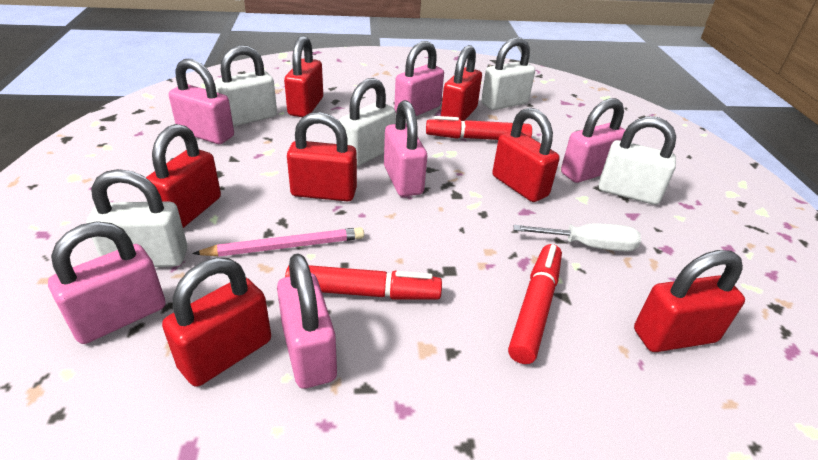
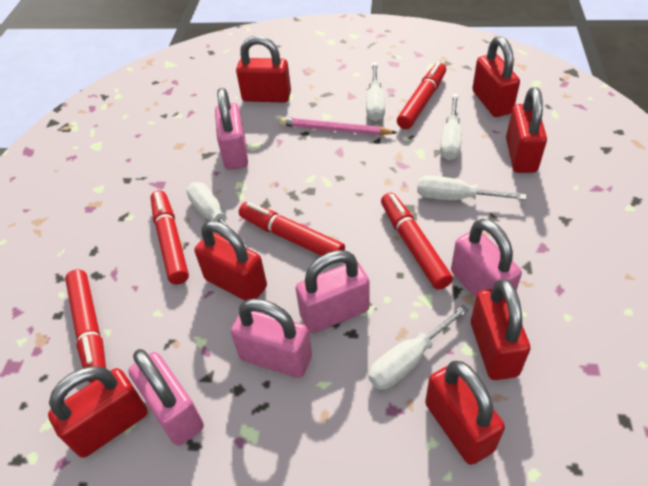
pink padlock: 6 -> 5
red marker: 3 -> 5
white padlock: 5 -> 0
white screwdriver: 1 -> 5

